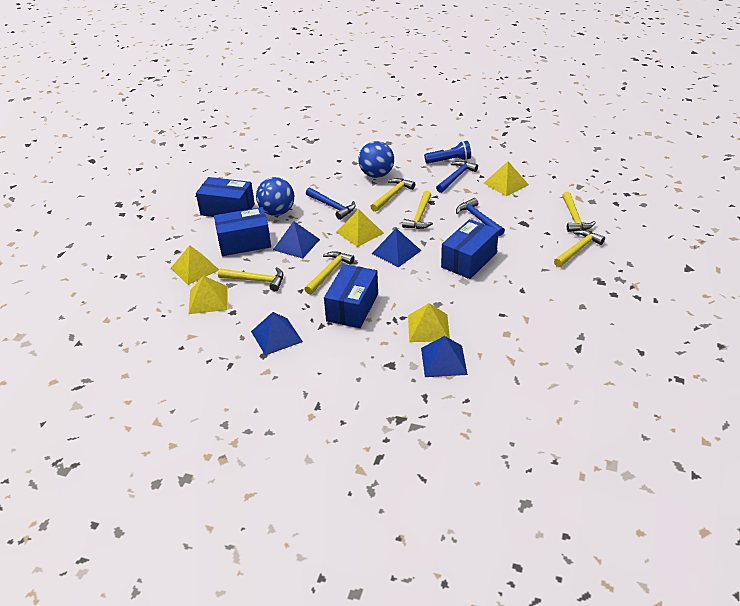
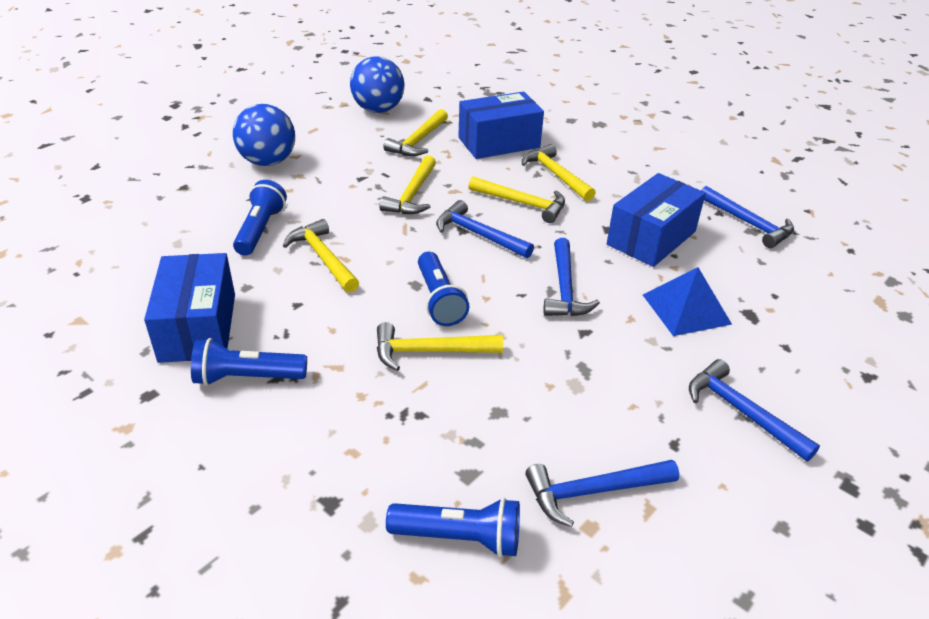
blue box: 4 -> 3
blue flashlight: 1 -> 4
blue hammer: 3 -> 5
blue pyramid: 4 -> 1
yellow pyramid: 5 -> 0

